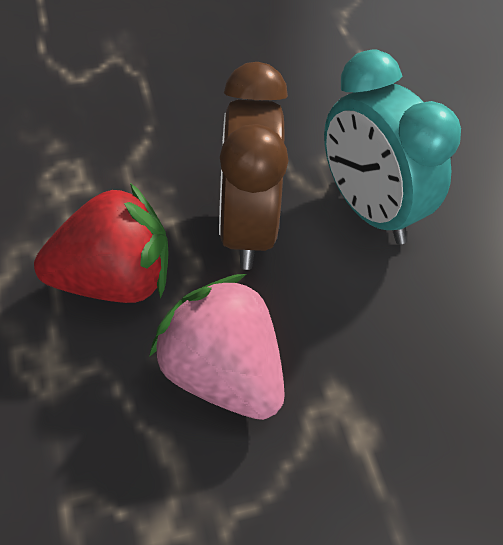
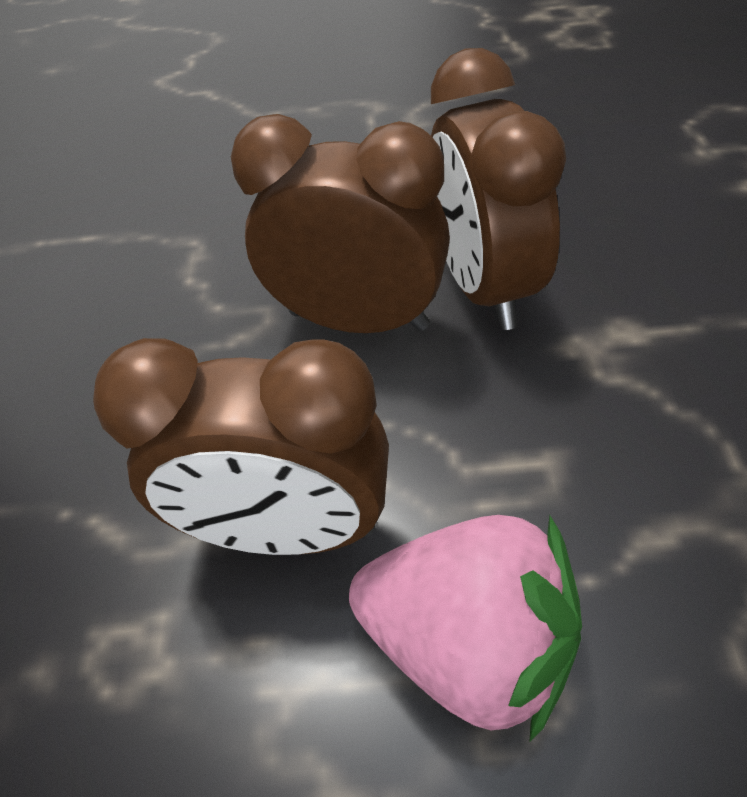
brown clock: 1 -> 3
red strawberry: 1 -> 0
turquoise clock: 1 -> 0

